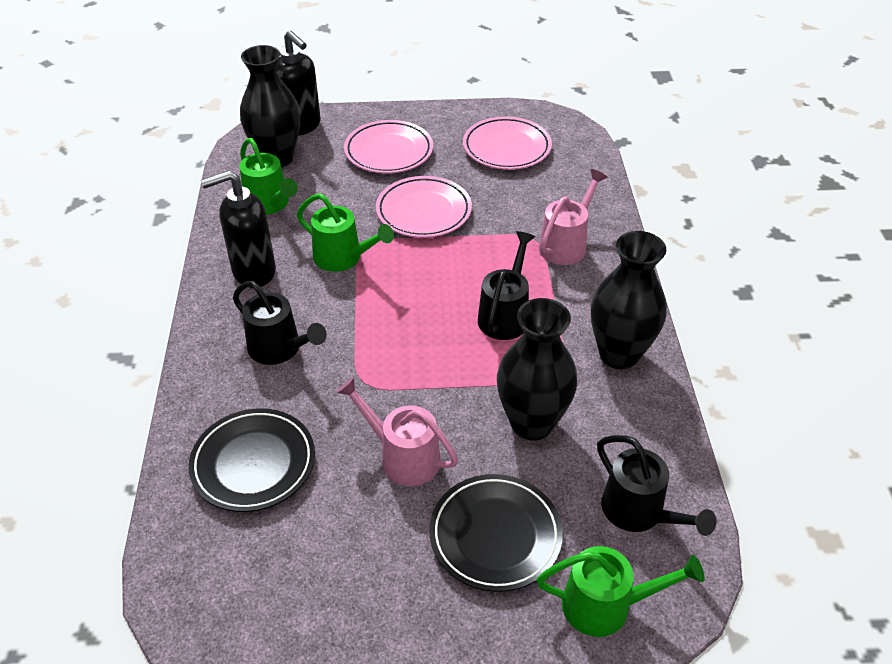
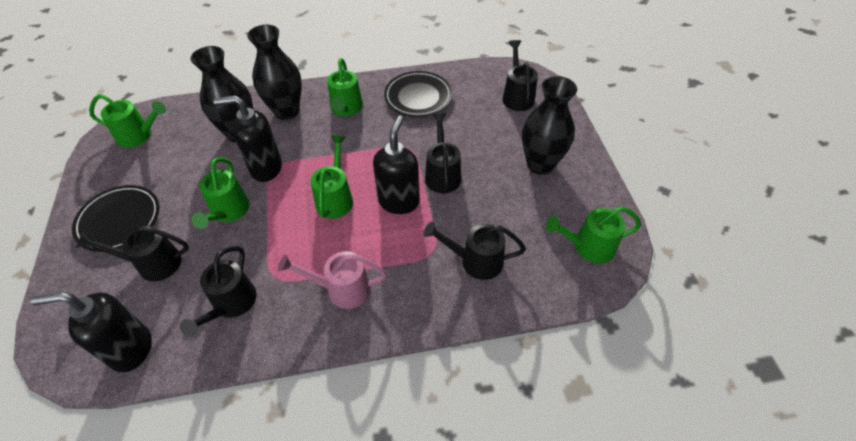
black soap dispenser: 2 -> 3
black watering can: 3 -> 5
green watering can: 3 -> 5
pink plate: 3 -> 0
pink watering can: 2 -> 1

